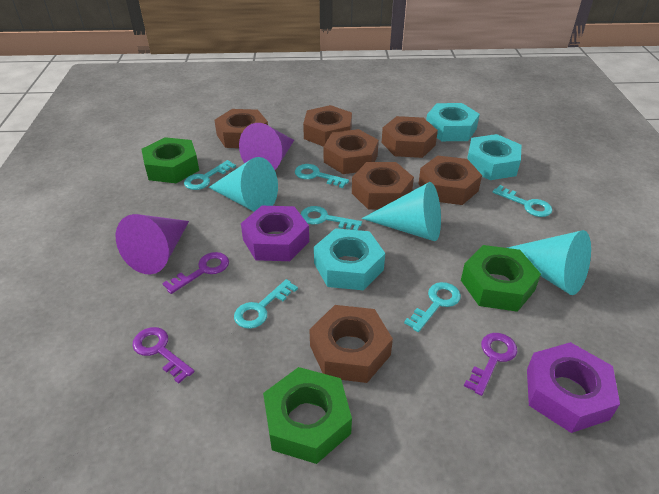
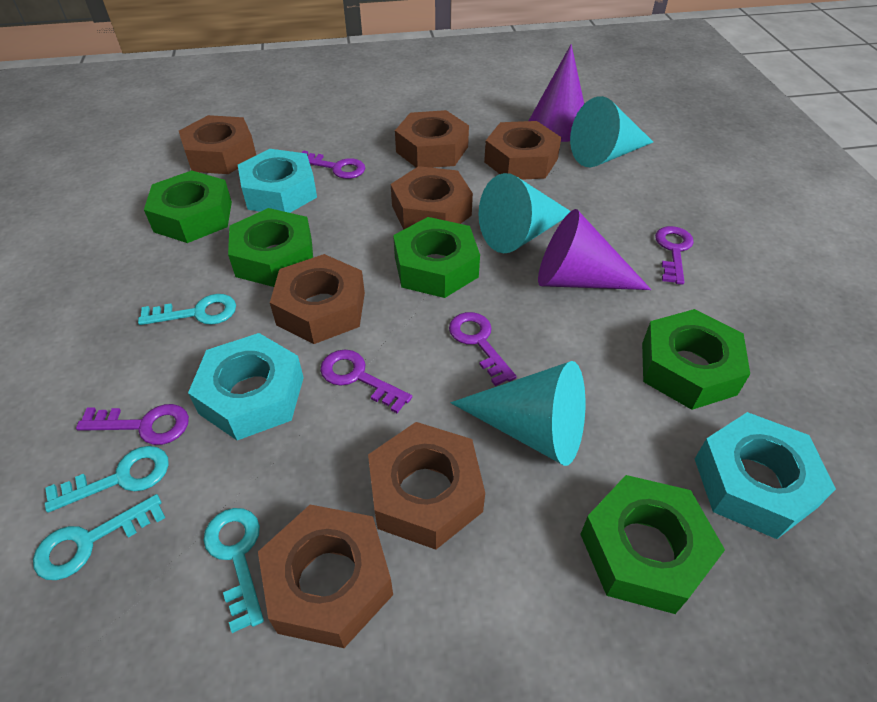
green nut: 3 -> 5
purple key: 3 -> 5
purple nut: 2 -> 0
turquoise key: 6 -> 4

